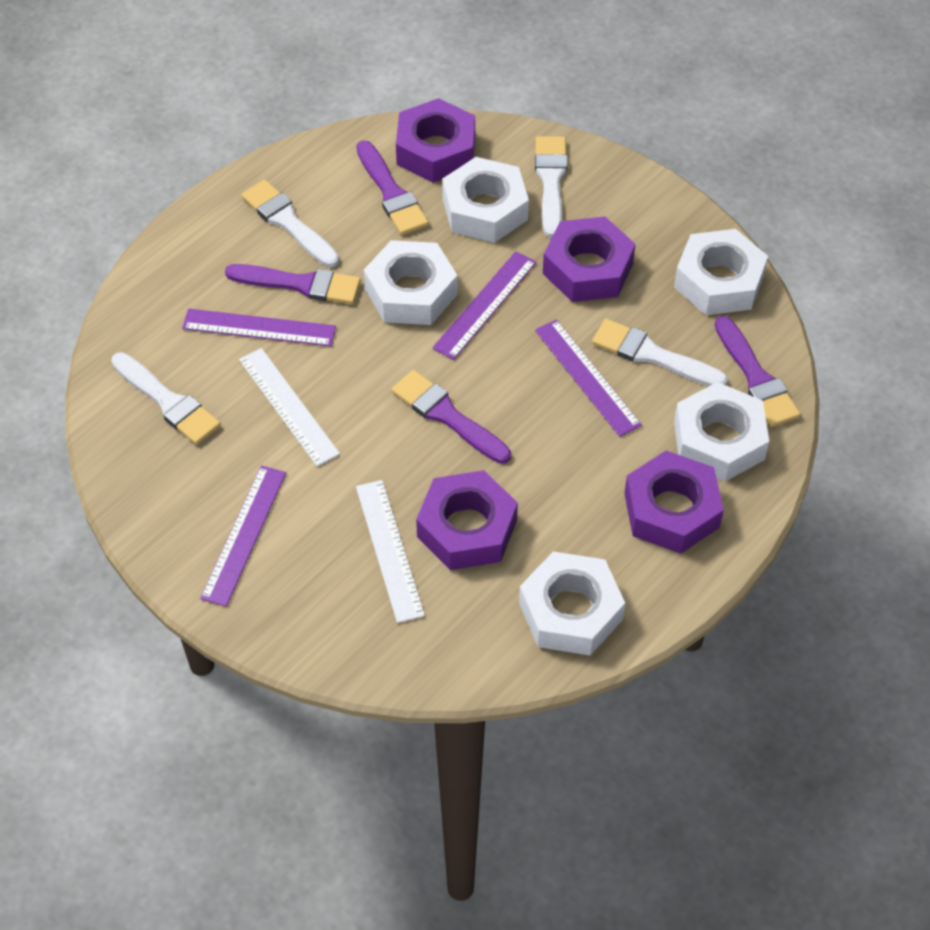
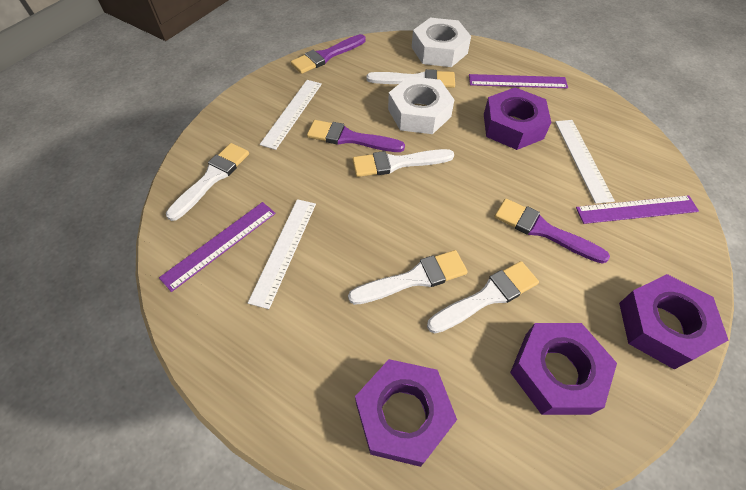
purple brush: 4 -> 3
purple ruler: 4 -> 3
white brush: 4 -> 5
white nut: 5 -> 2
white ruler: 2 -> 3

